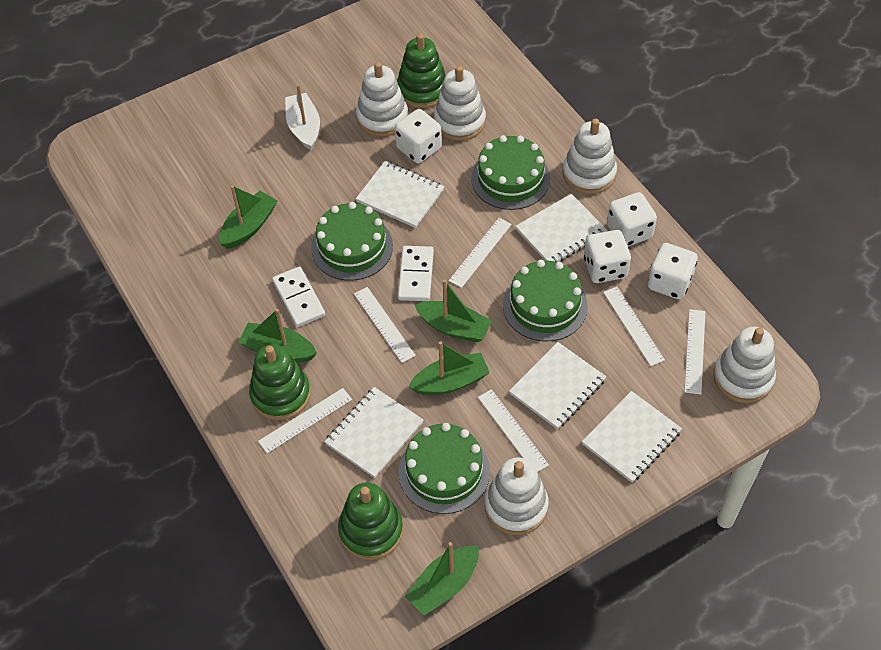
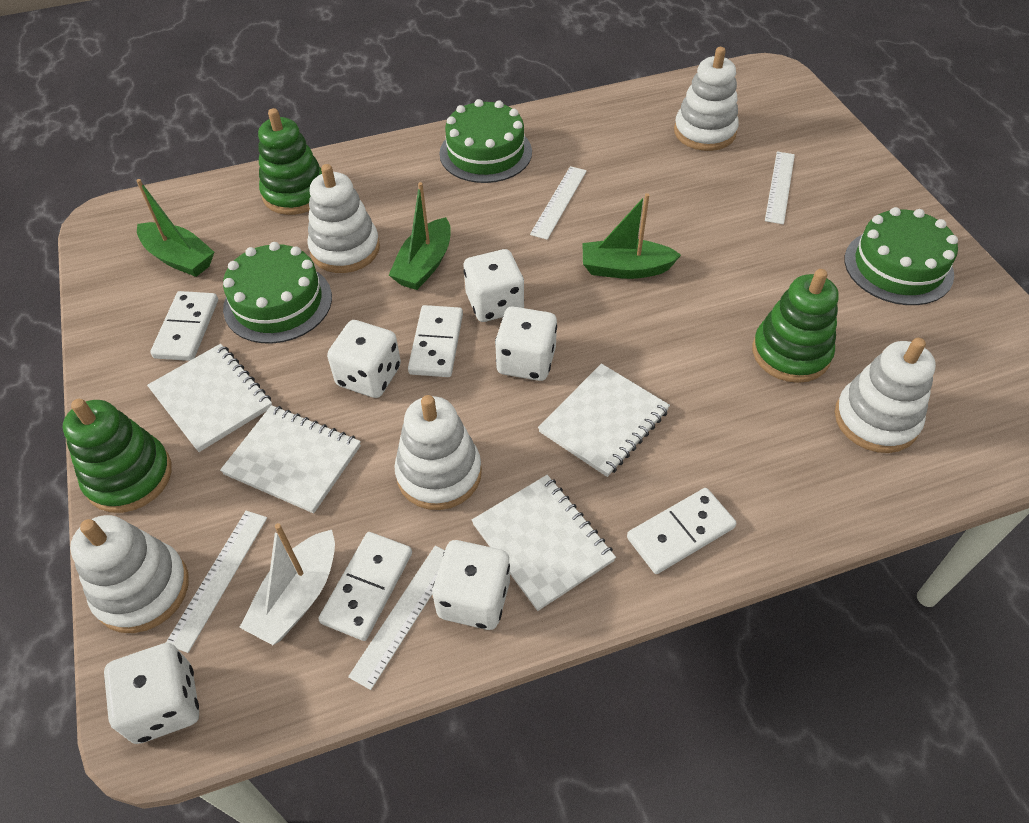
green boat: 5 -> 3
green cake: 4 -> 3
white dice: 4 -> 5
white domino: 2 -> 4
white notebook: 5 -> 4
white ruler: 6 -> 4

